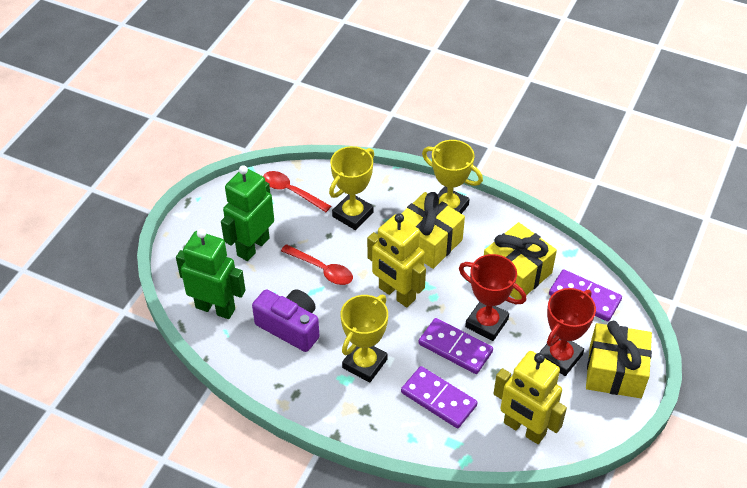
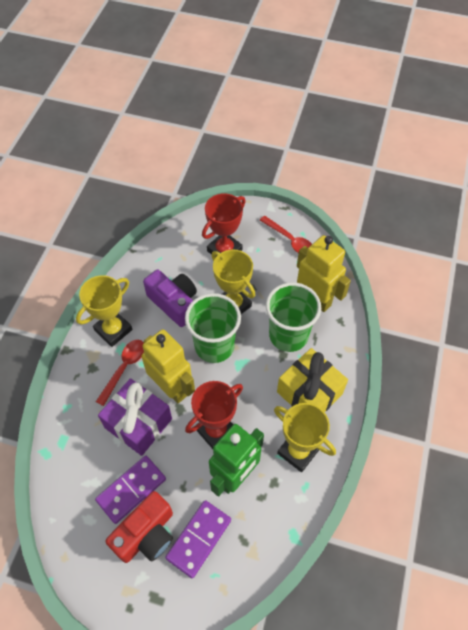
green cup: 0 -> 2
green robot: 2 -> 1
purple domino: 3 -> 2
purple gift: 0 -> 1
red camera: 0 -> 1
yellow gift: 3 -> 1

